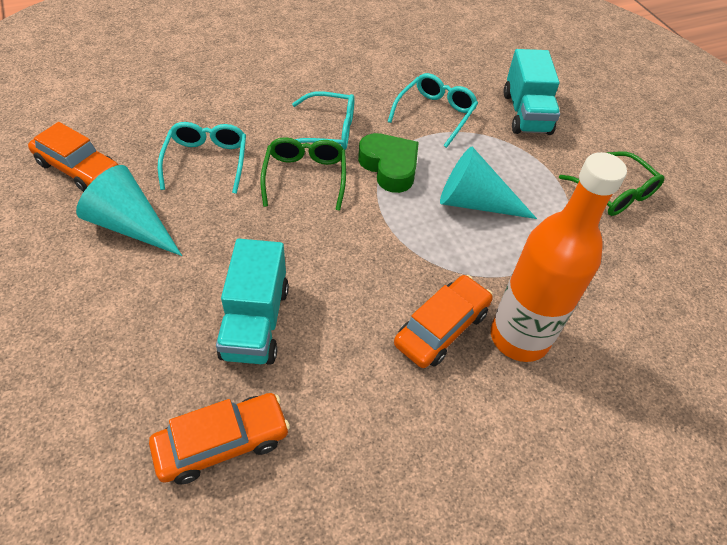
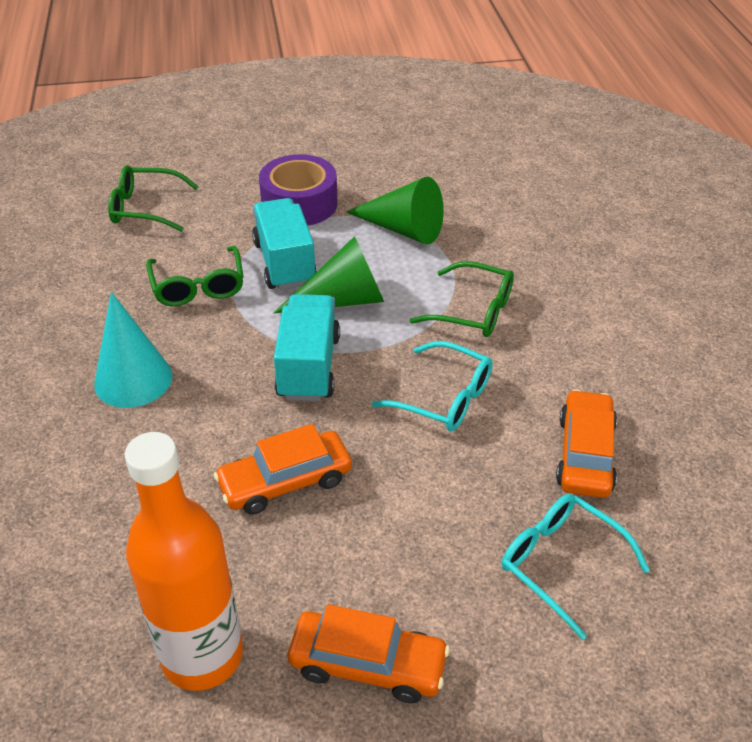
green cone: 0 -> 2
green glasses: 2 -> 3
green heart: 1 -> 0
purple tape: 0 -> 1
turquoise cone: 2 -> 1
turquoise glasses: 3 -> 2

